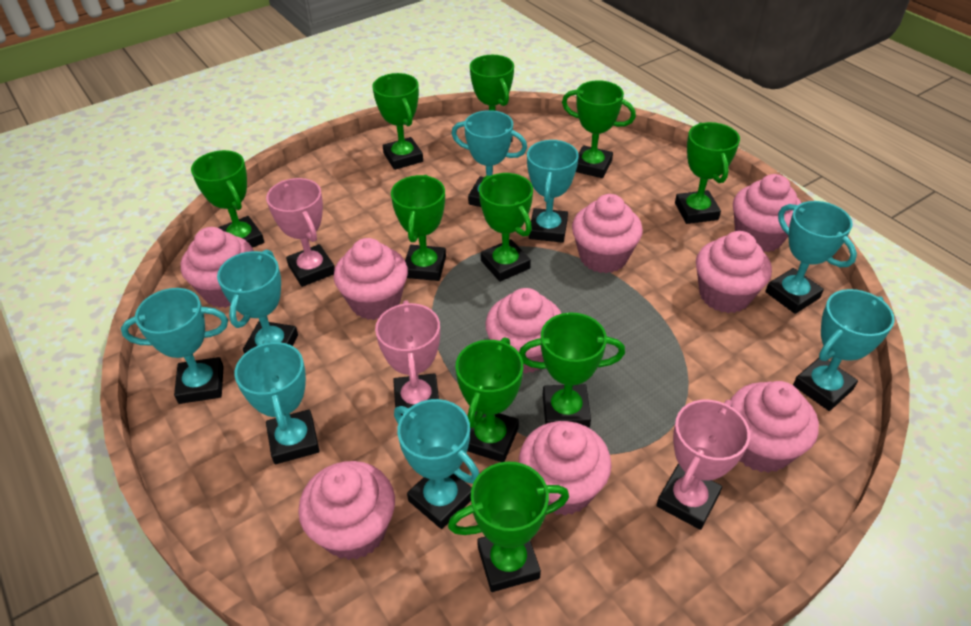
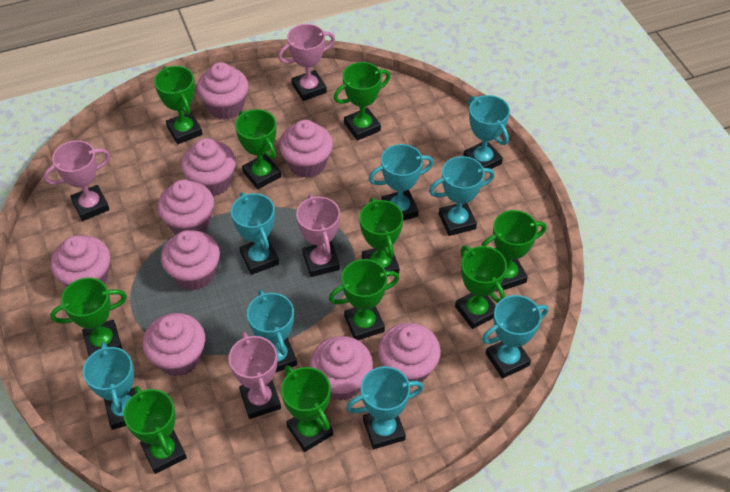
pink trophy: 3 -> 4

